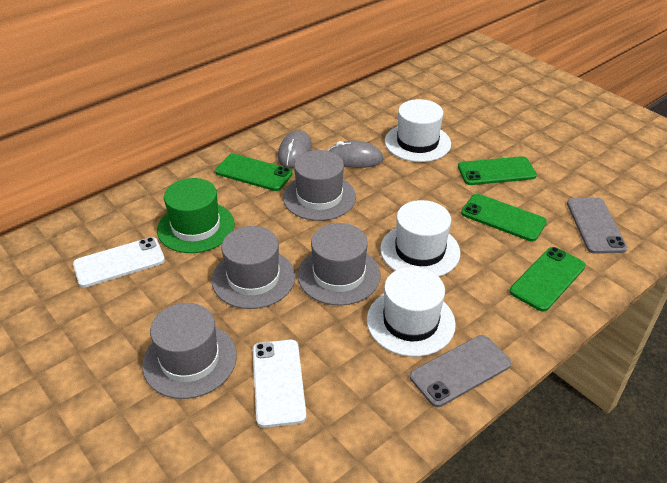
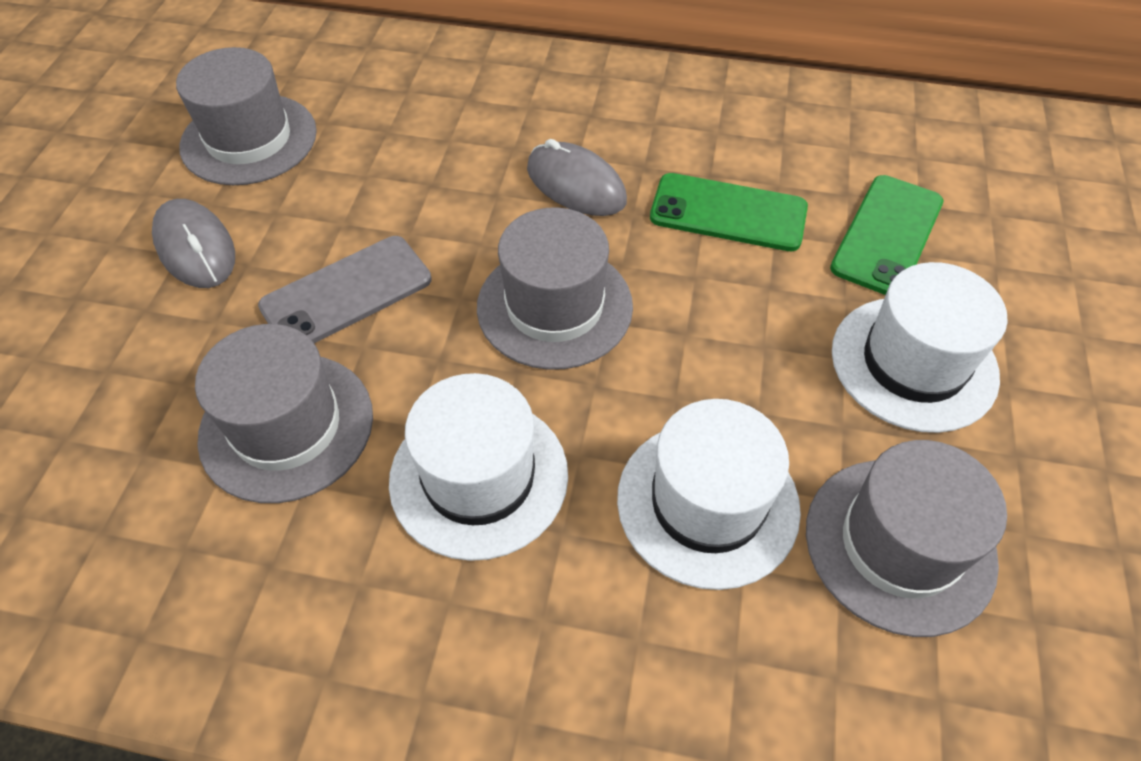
green hat: 1 -> 0
green phone: 4 -> 2
grey phone: 2 -> 1
white phone: 2 -> 0

